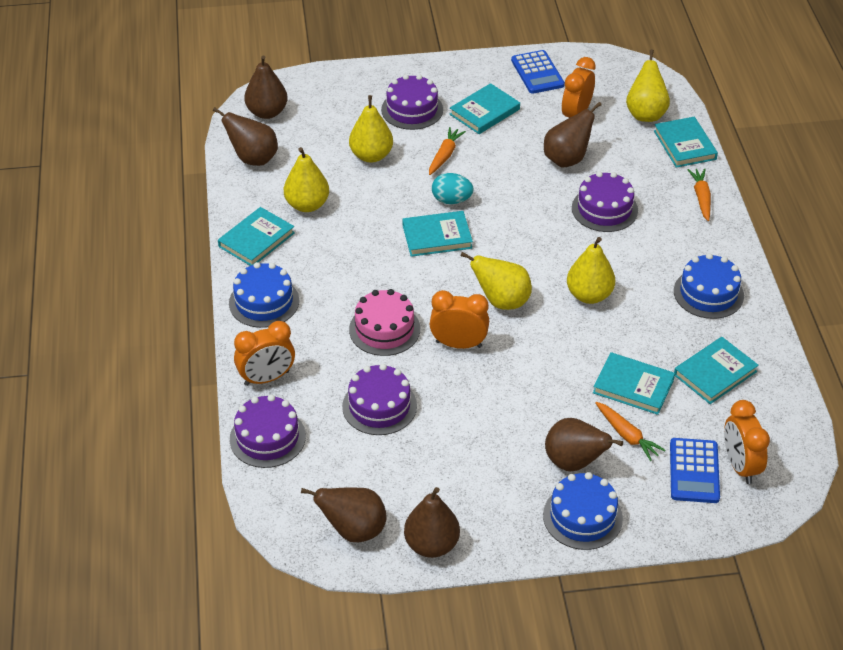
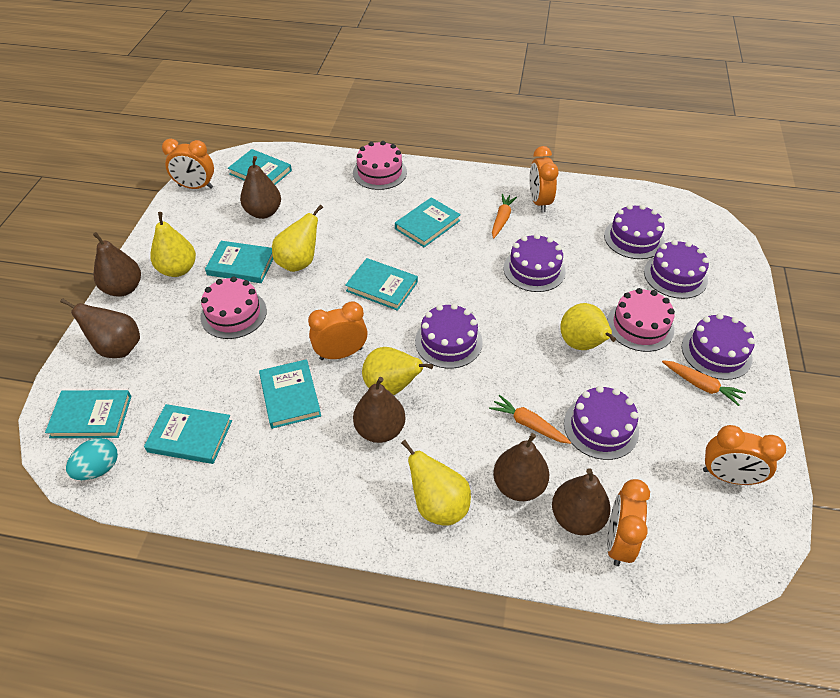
blue cake: 3 -> 0
blue calculator: 2 -> 0
orange clock: 4 -> 5
pink cake: 1 -> 3
purple cake: 4 -> 6
turquoise book: 6 -> 7

